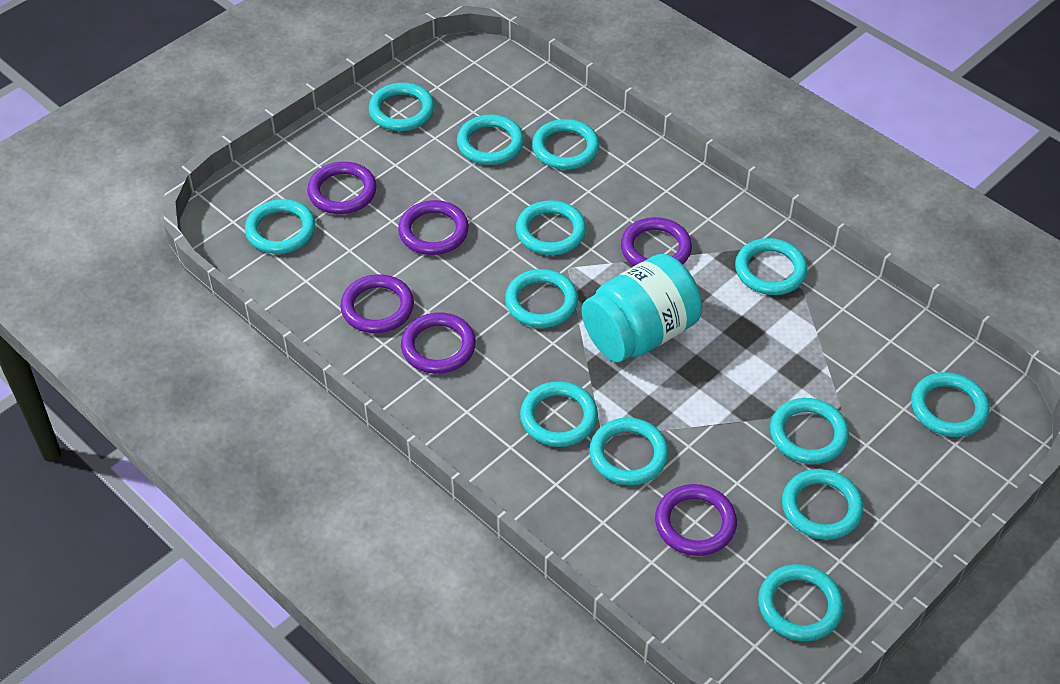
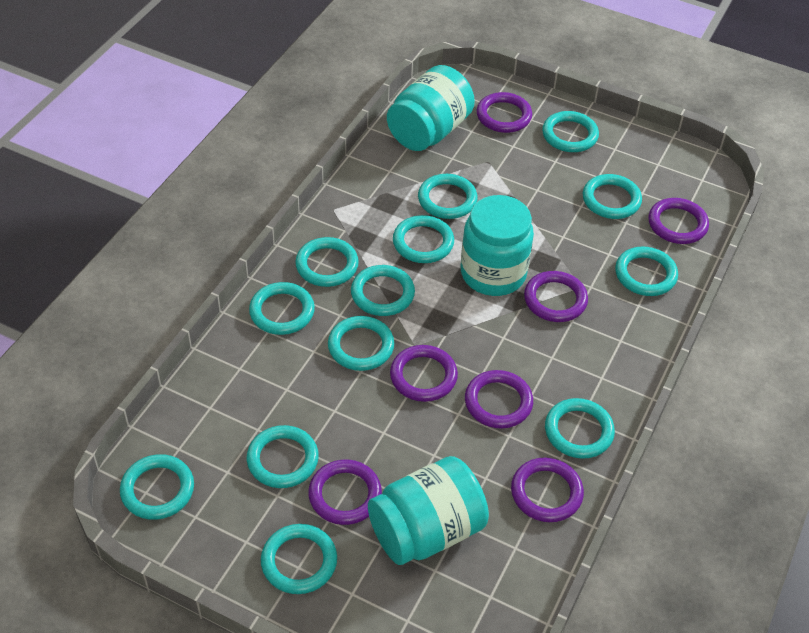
purple ring: 6 -> 7
turquoise jar: 1 -> 3

